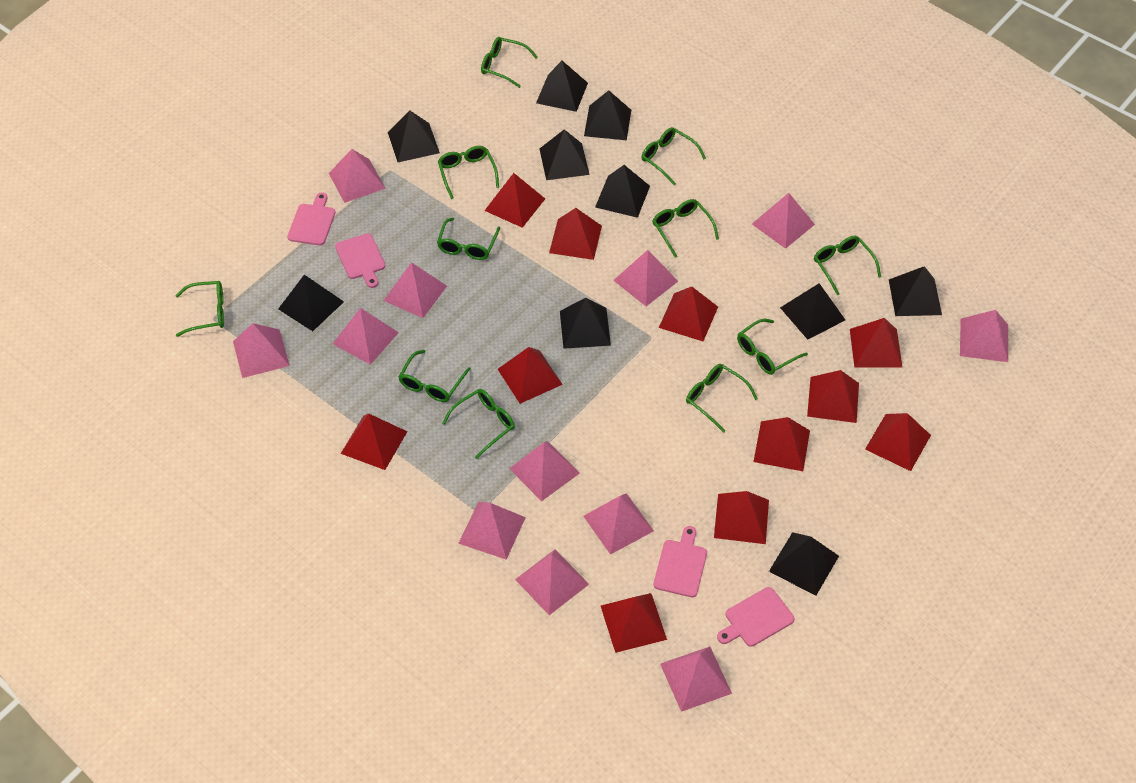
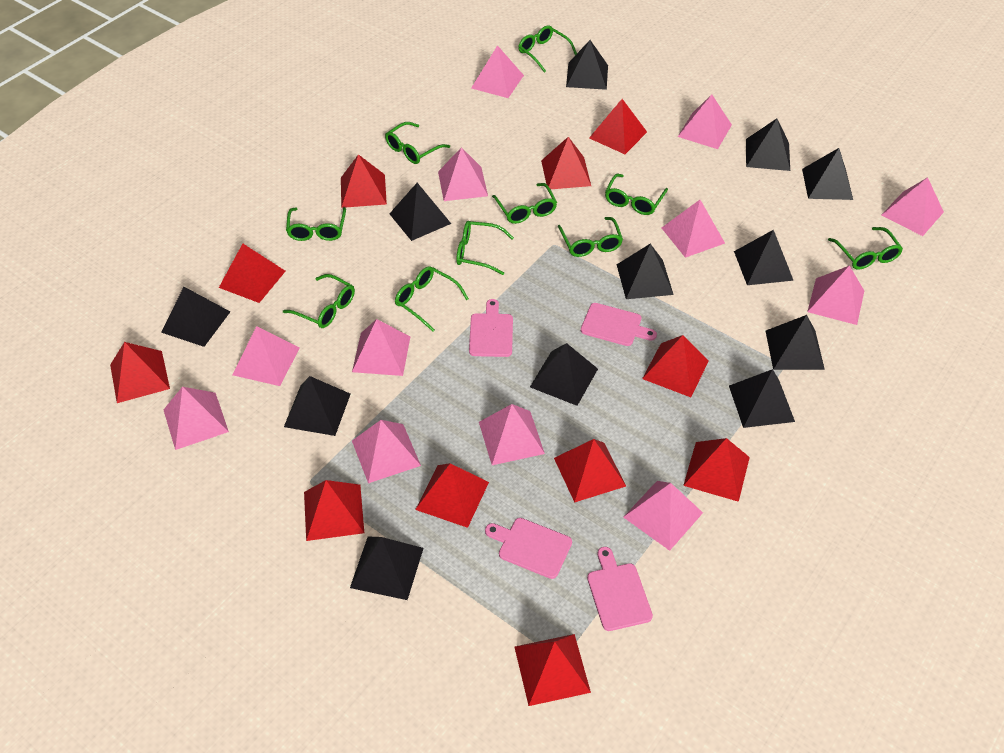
black pyramid: 10 -> 12
green glasses: 11 -> 10

